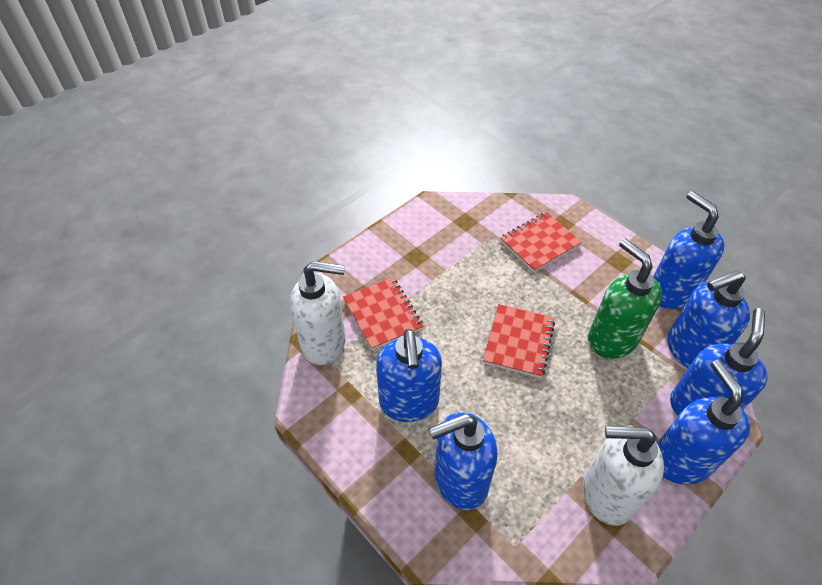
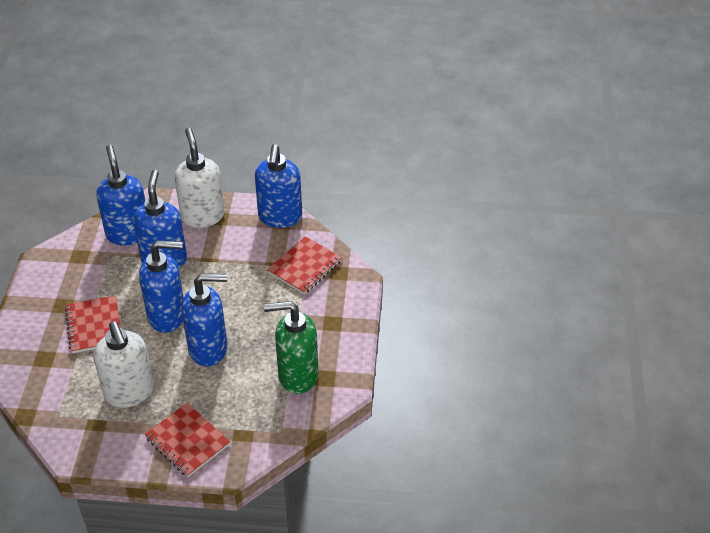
blue soap dispenser: 6 -> 5

